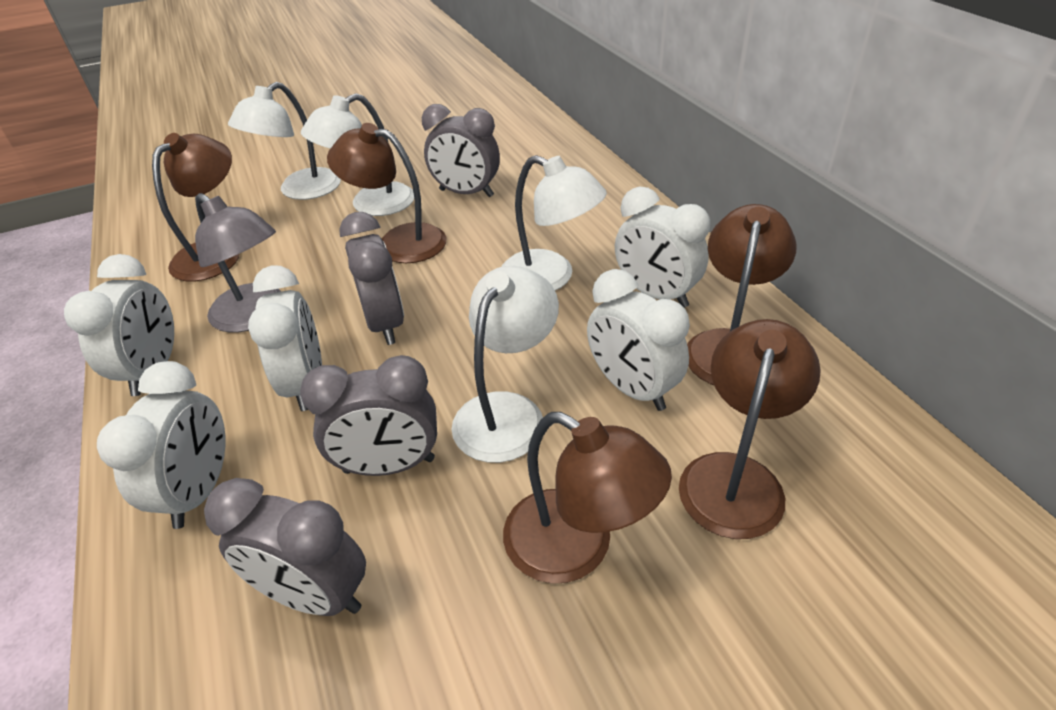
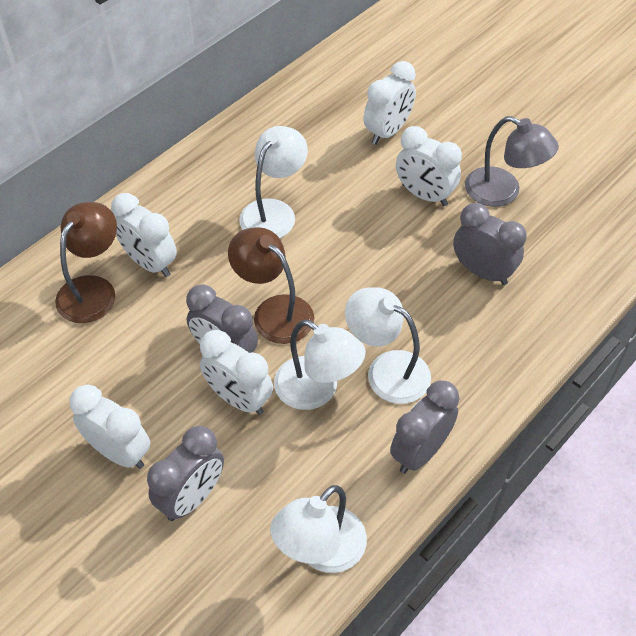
brown lamp: 5 -> 2

